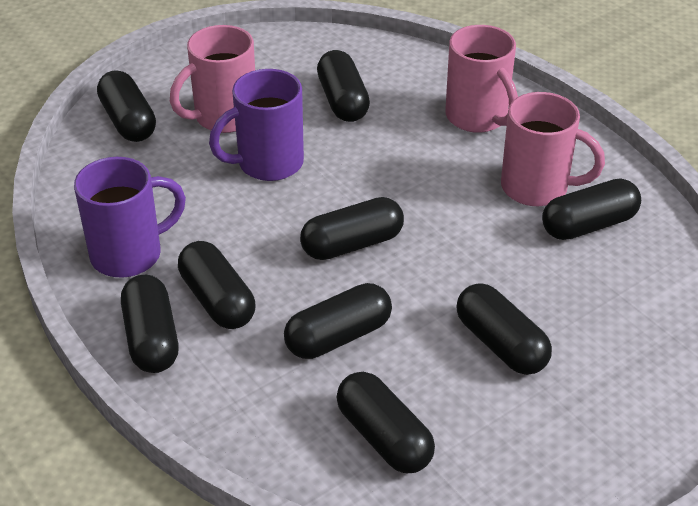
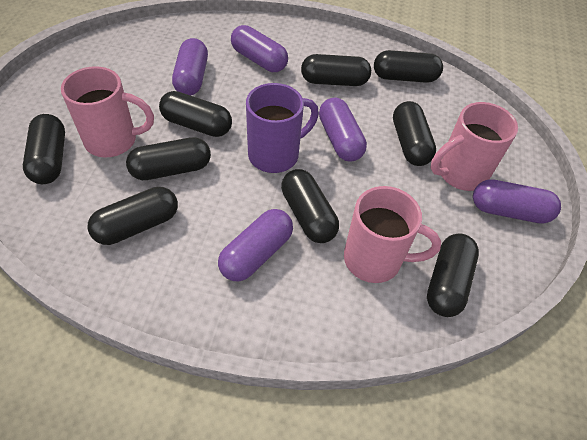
purple capsule: 0 -> 5
purple mug: 2 -> 1

